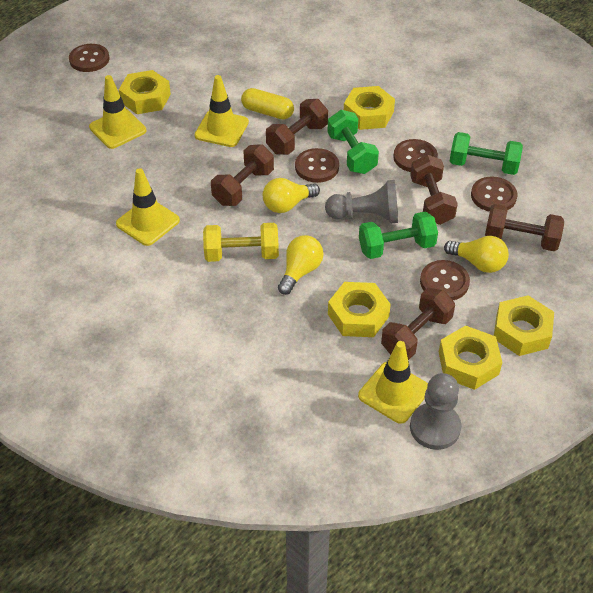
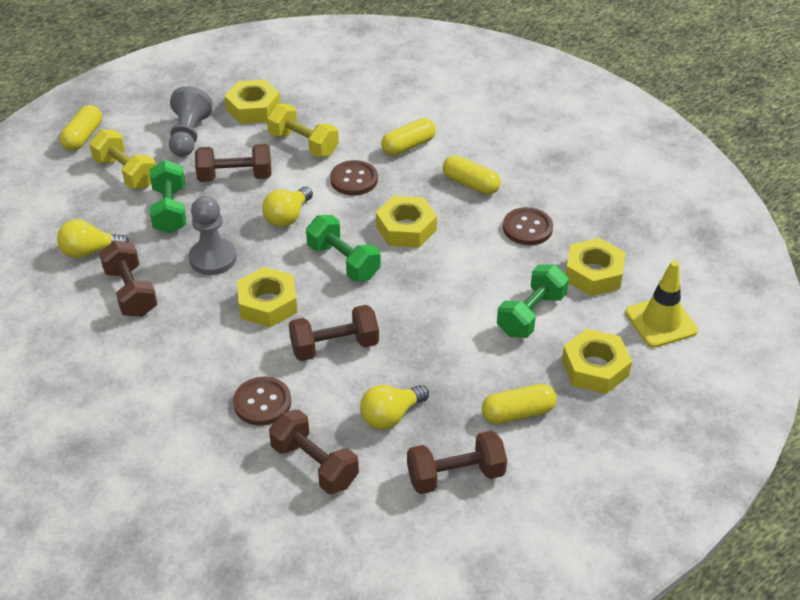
brown button: 5 -> 3
yellow capsule: 1 -> 4
yellow dumbbell: 1 -> 2
yellow traffic cone: 4 -> 1

